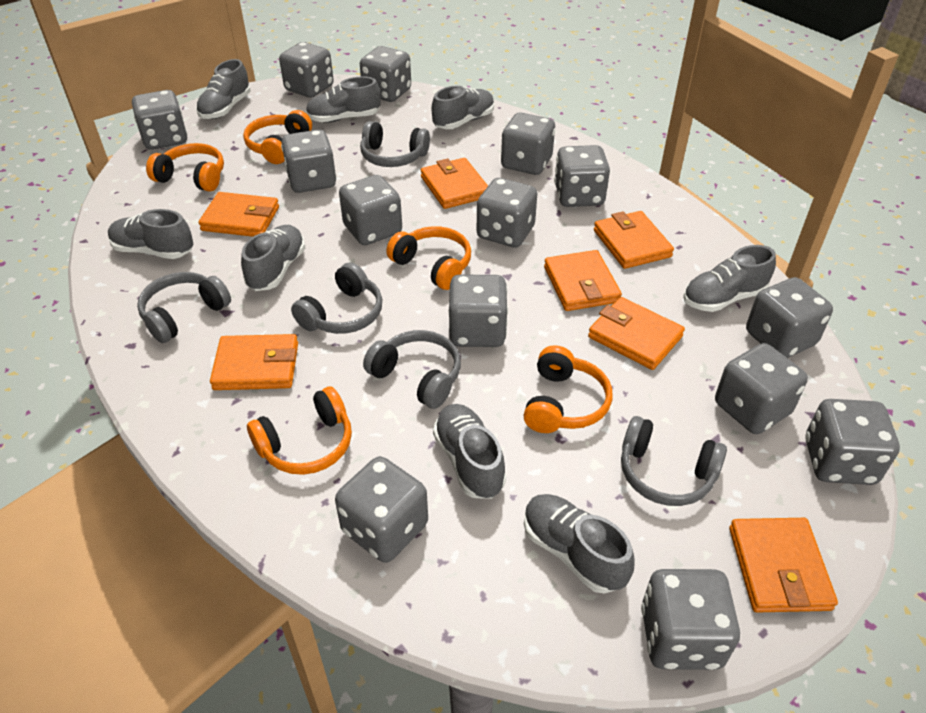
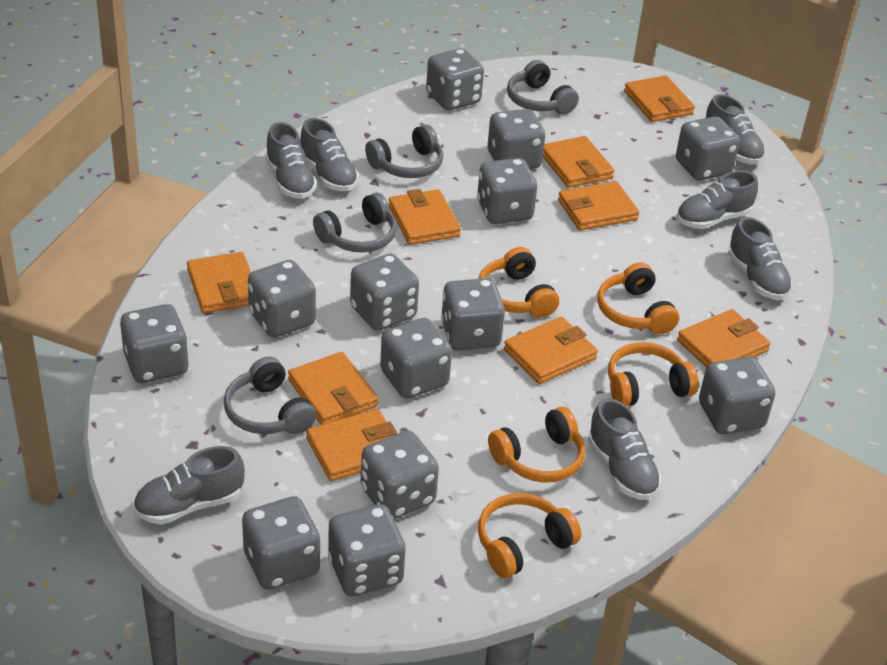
grey dice: 14 -> 13
grey headphones: 5 -> 4
grey shoe: 8 -> 7
orange wallet: 7 -> 9

